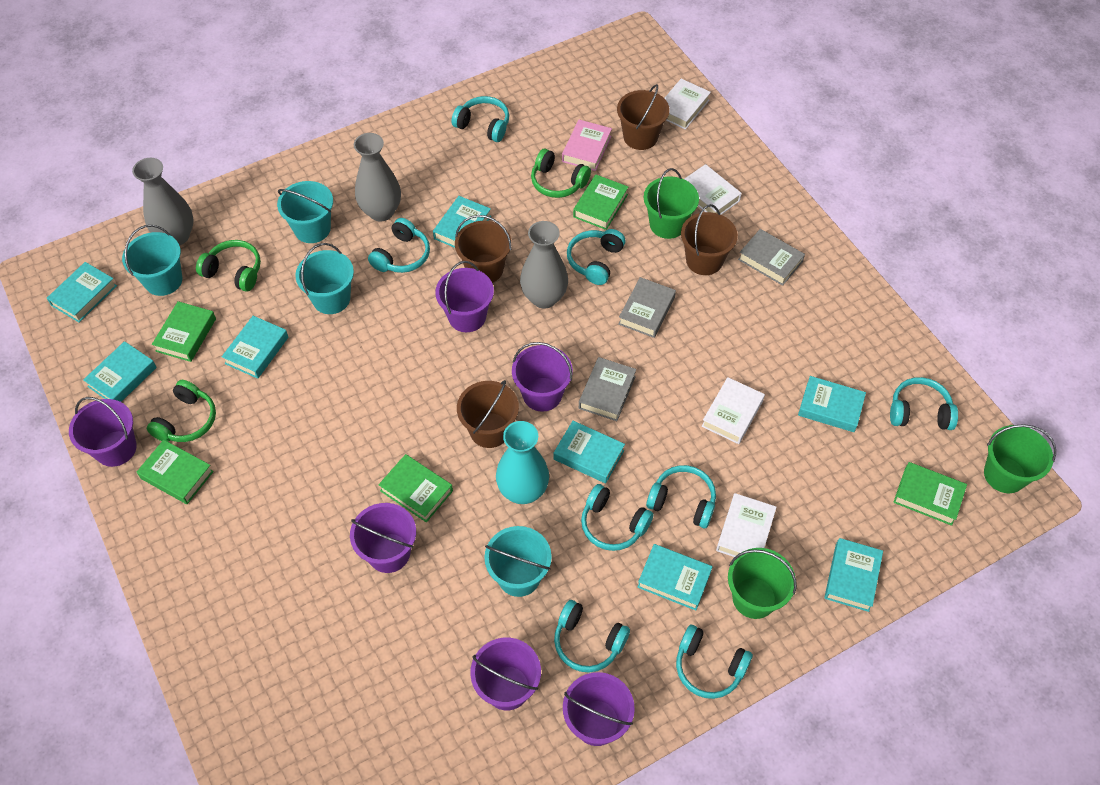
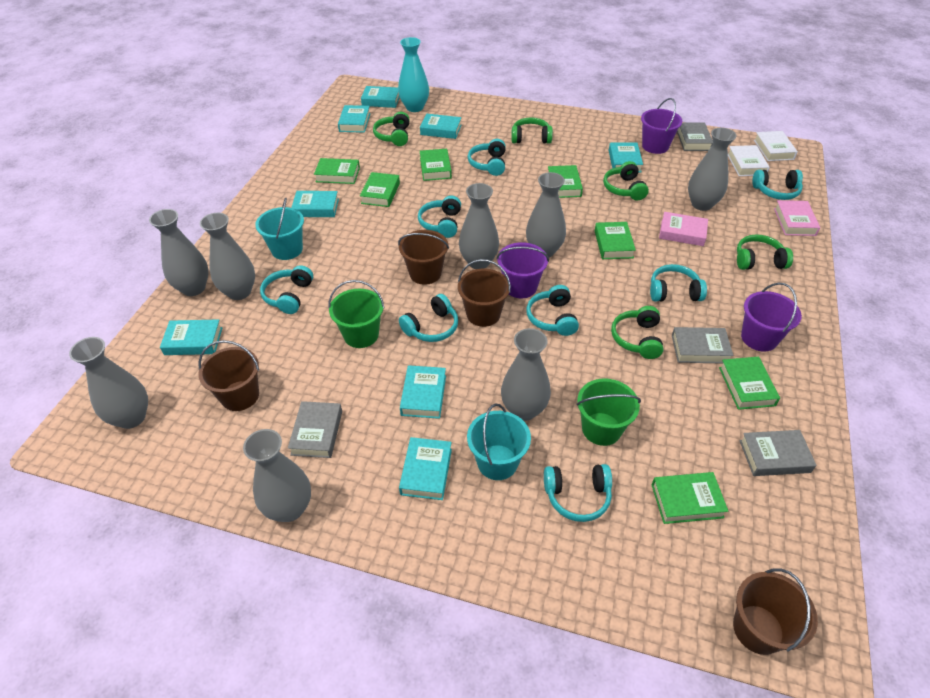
green book: 5 -> 7
green bucket: 3 -> 2
green headphones: 3 -> 5
grey book: 3 -> 4
grey vase: 3 -> 8
pink book: 1 -> 2
purple bucket: 6 -> 3
turquoise bucket: 4 -> 2
white book: 4 -> 2

